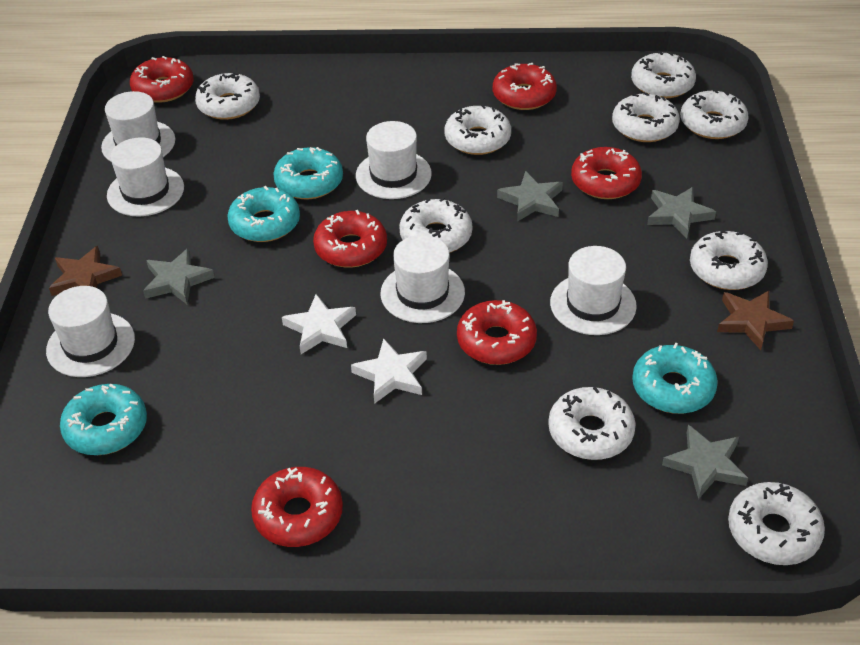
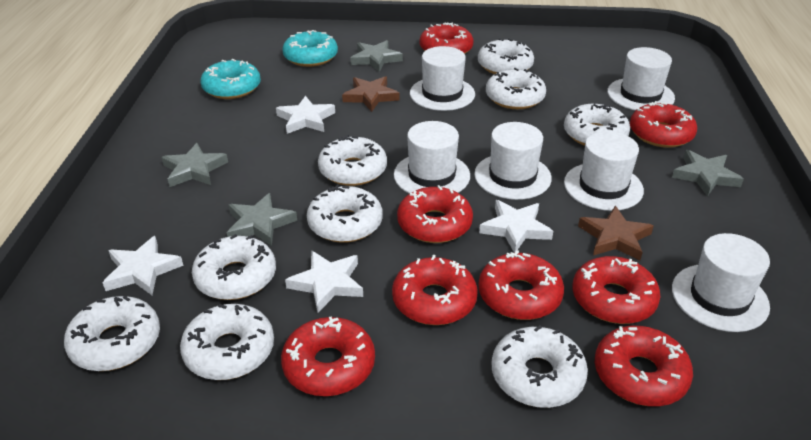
red donut: 6 -> 8
turquoise donut: 4 -> 2
white star: 2 -> 4

